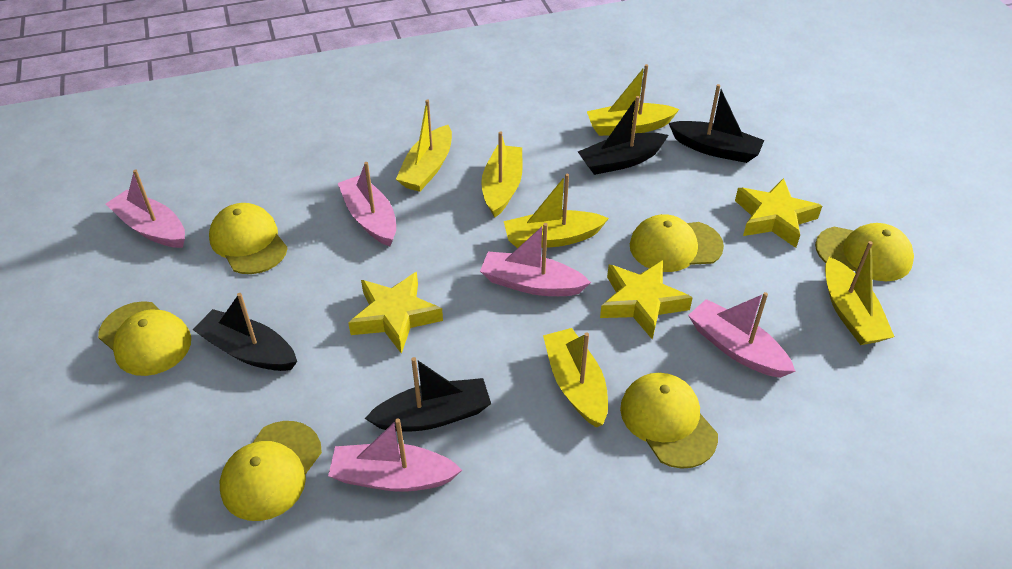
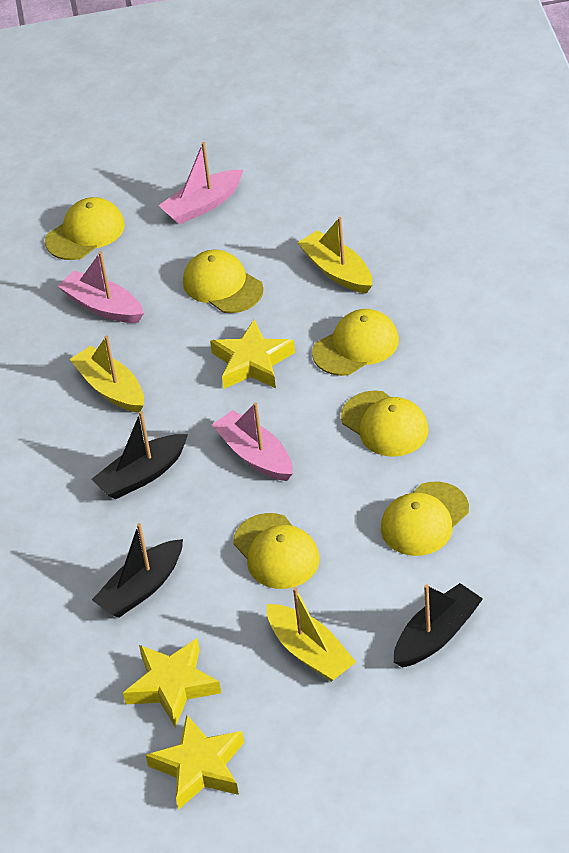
black boat: 4 -> 3
pink boat: 5 -> 3
yellow boat: 6 -> 3

